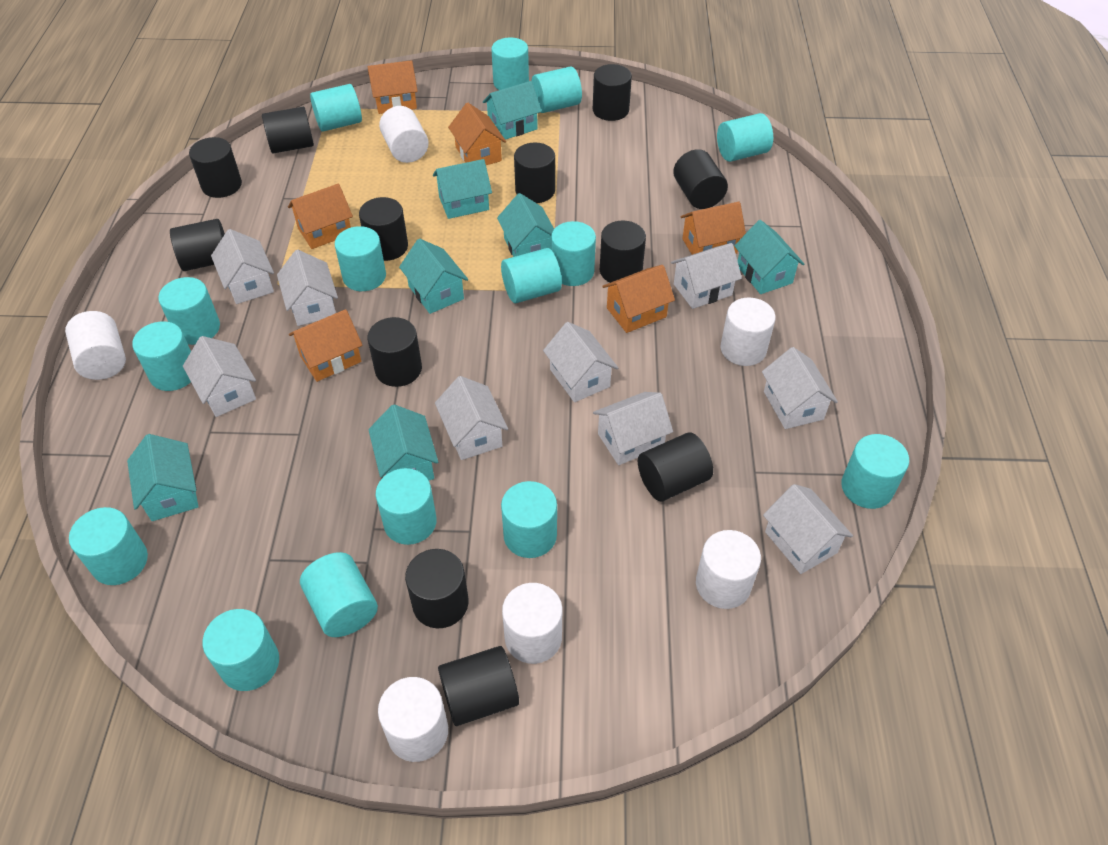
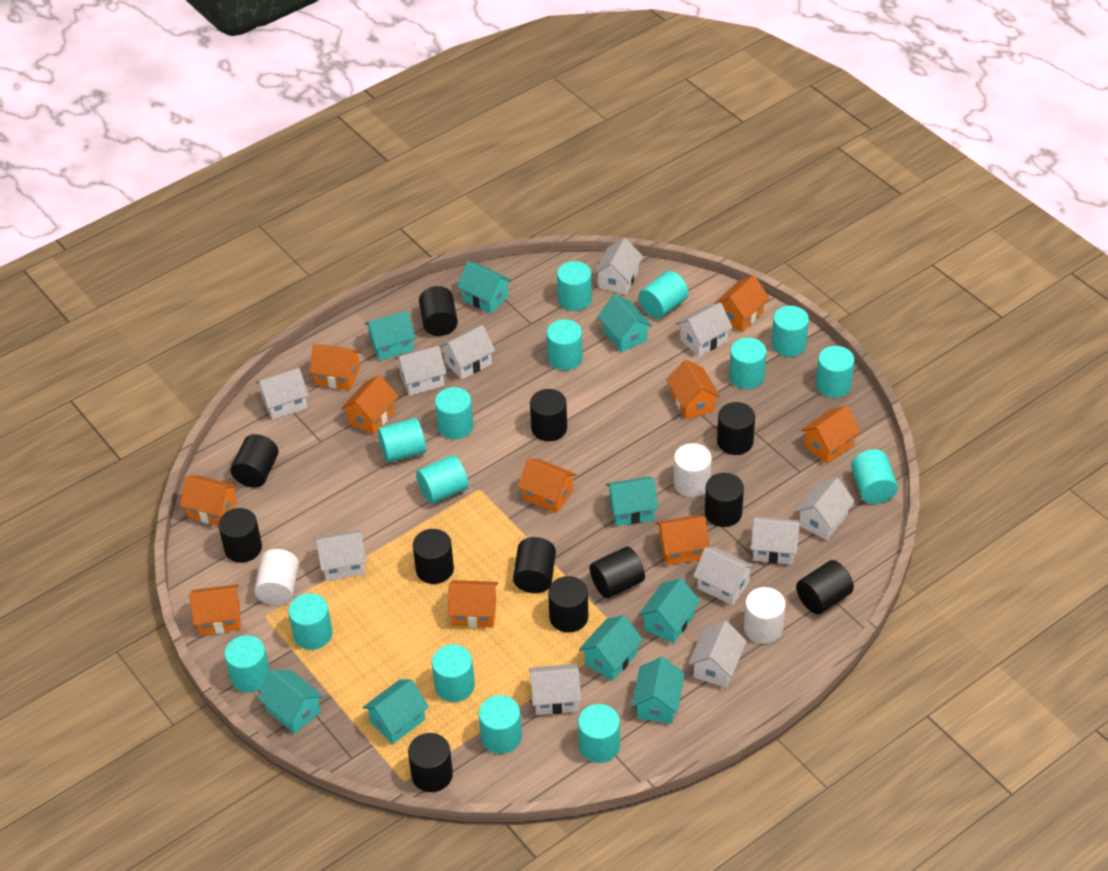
orange house: 6 -> 10
turquoise house: 7 -> 9
white cylinder: 6 -> 3
white house: 9 -> 11

